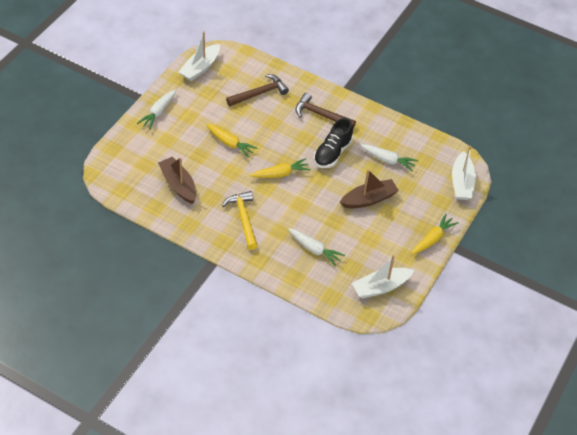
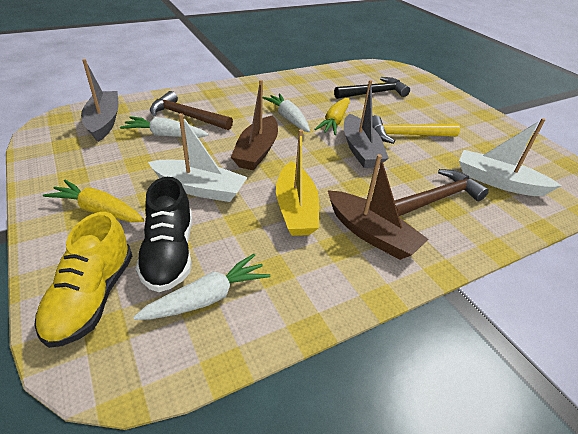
black hammer: 0 -> 1
grey boat: 0 -> 2
white boat: 3 -> 2
yellow boat: 0 -> 1
yellow carrot: 3 -> 2
yellow shoe: 0 -> 1

